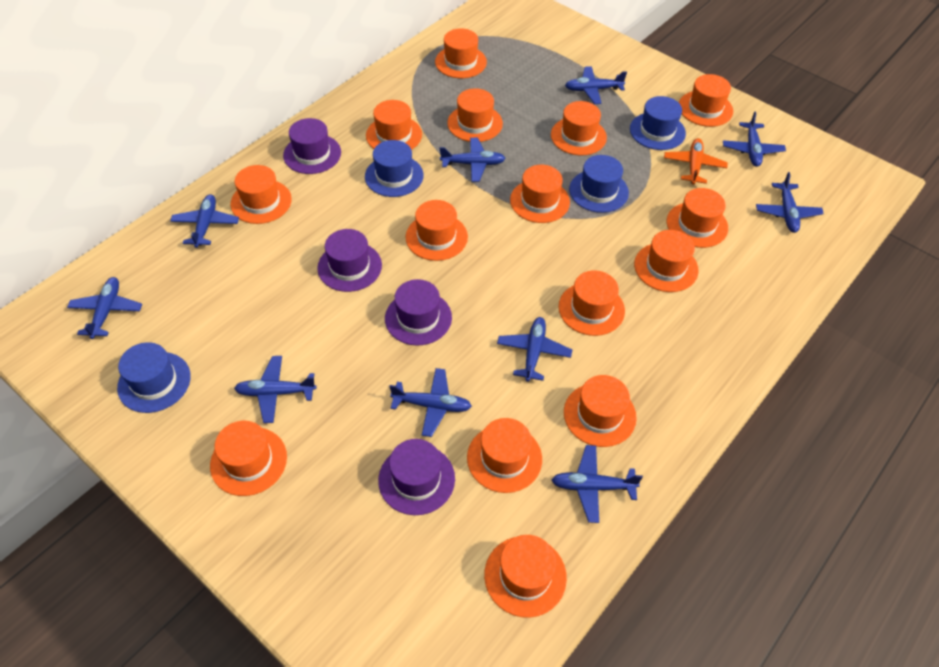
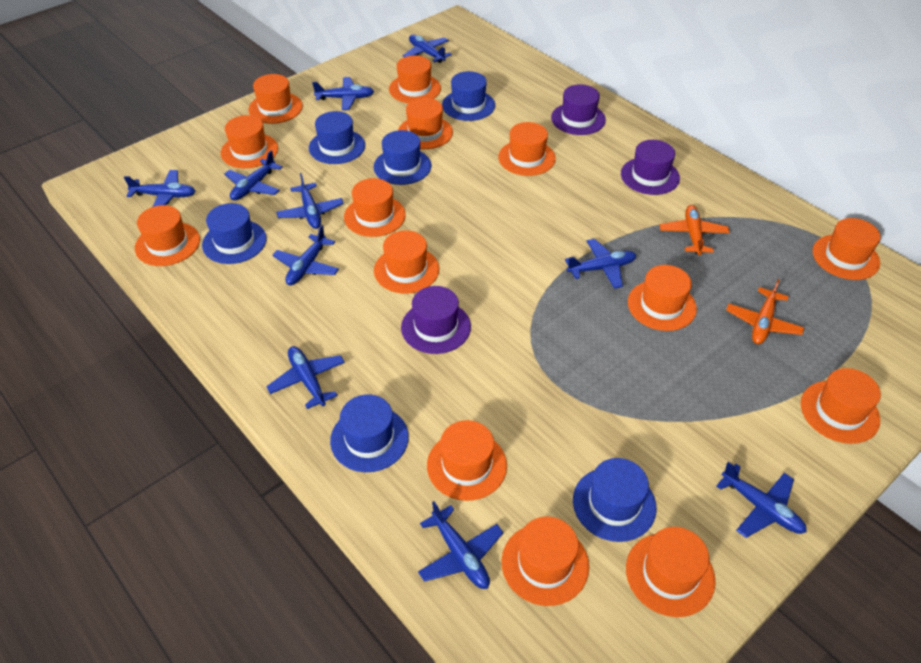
blue hat: 4 -> 6
orange hat: 15 -> 14
orange plane: 1 -> 2
purple hat: 4 -> 3

